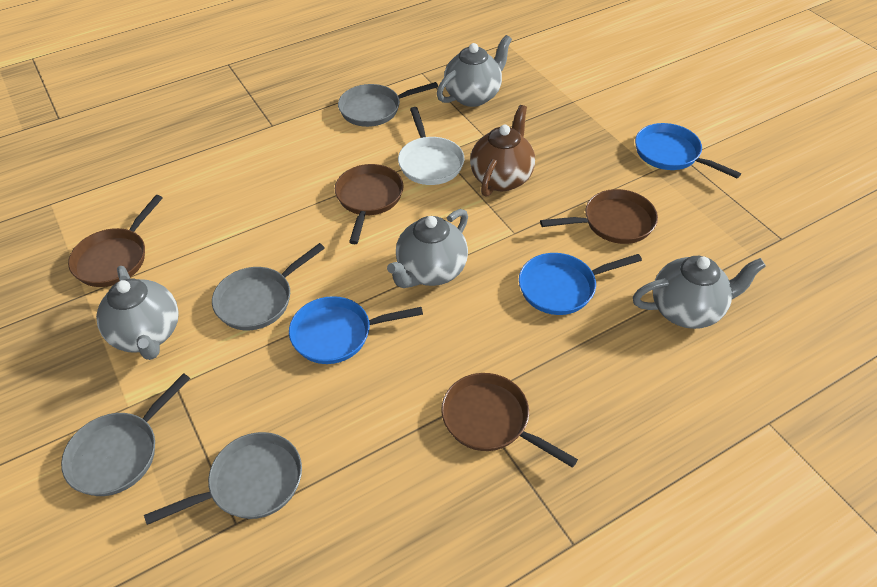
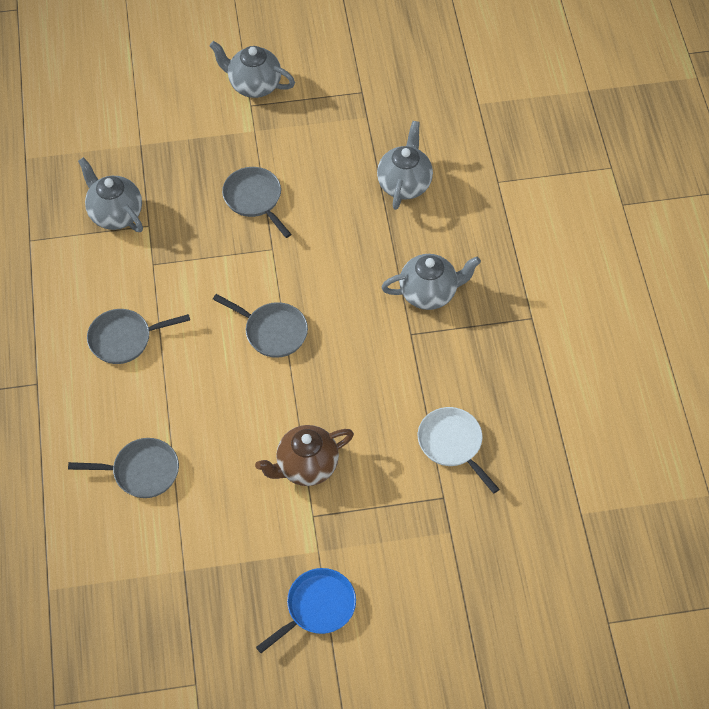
blue pan: 3 -> 1
brown pan: 4 -> 0

